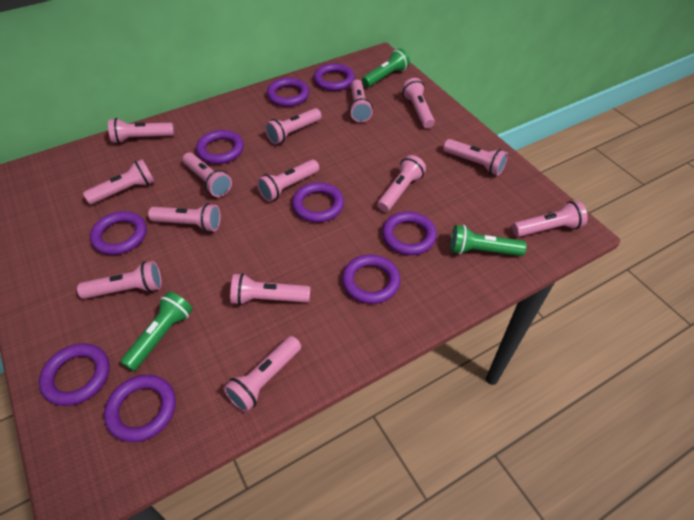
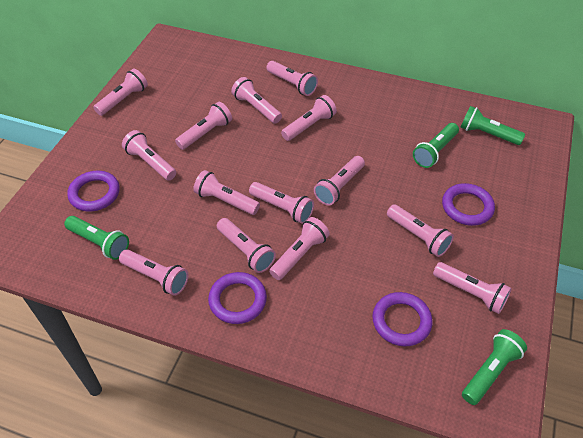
green flashlight: 3 -> 4
purple ring: 9 -> 4

